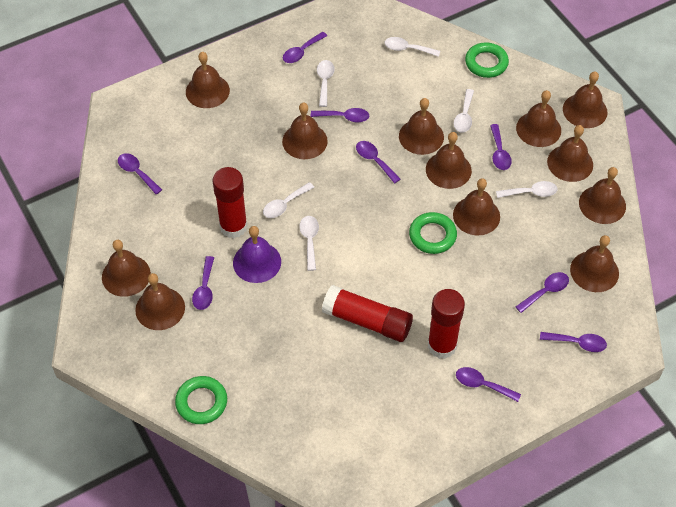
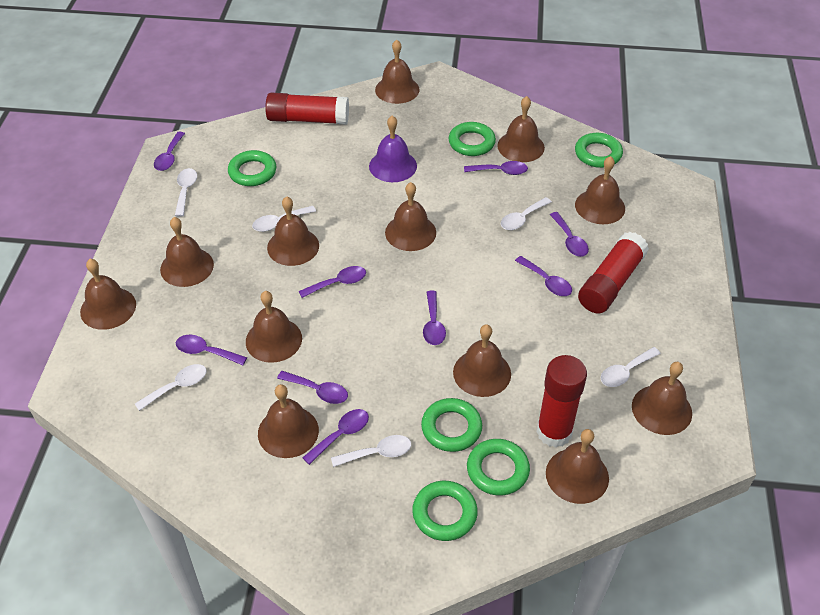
green ring: 3 -> 6

